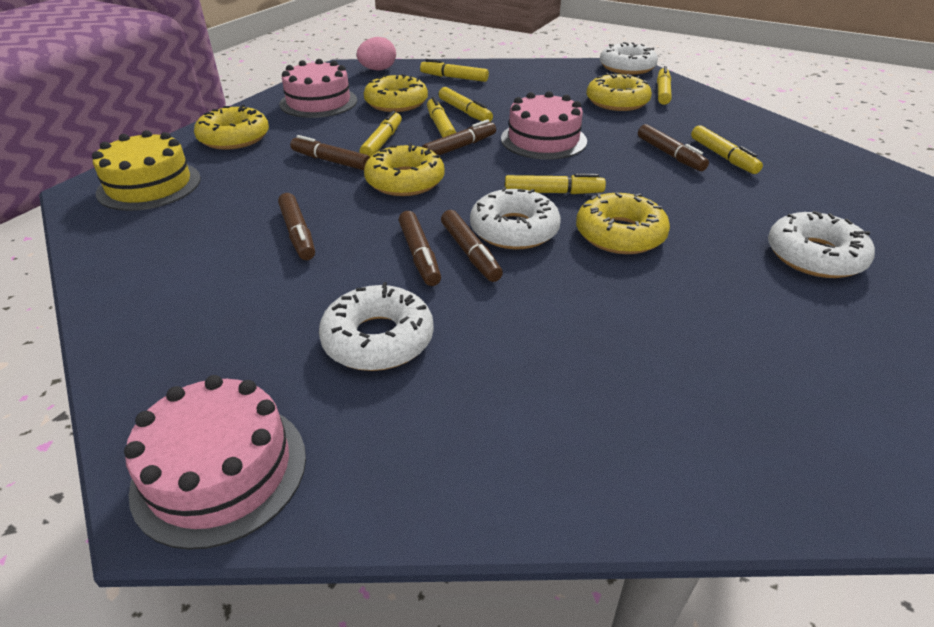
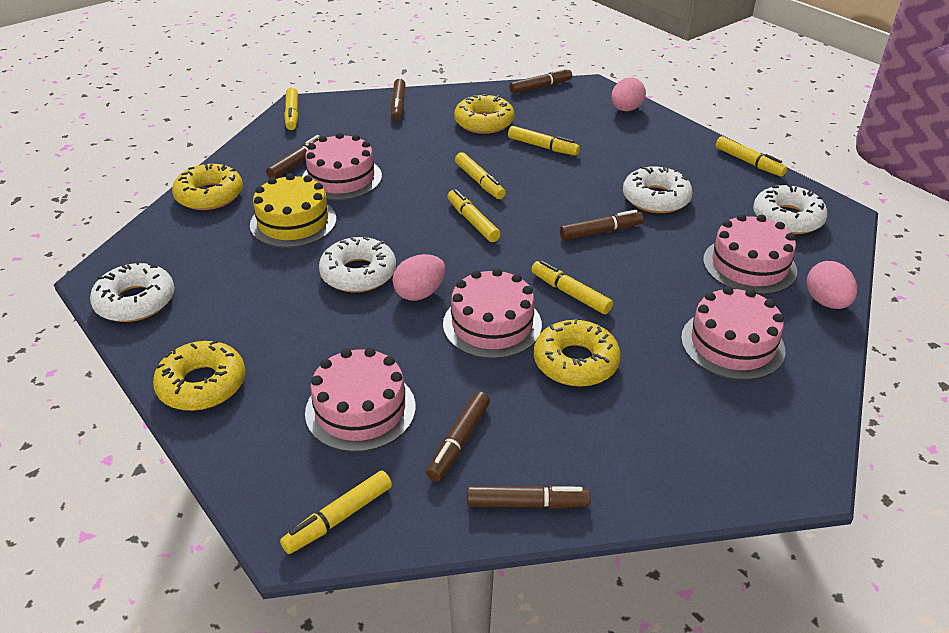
pink cake: 3 -> 5
pink egg: 1 -> 3
yellow donut: 5 -> 4

